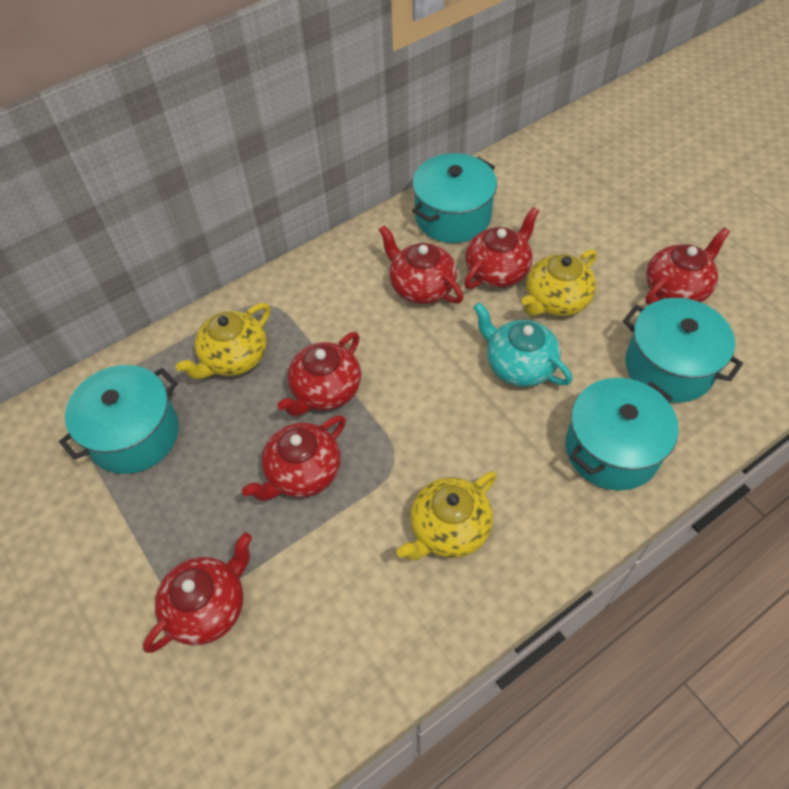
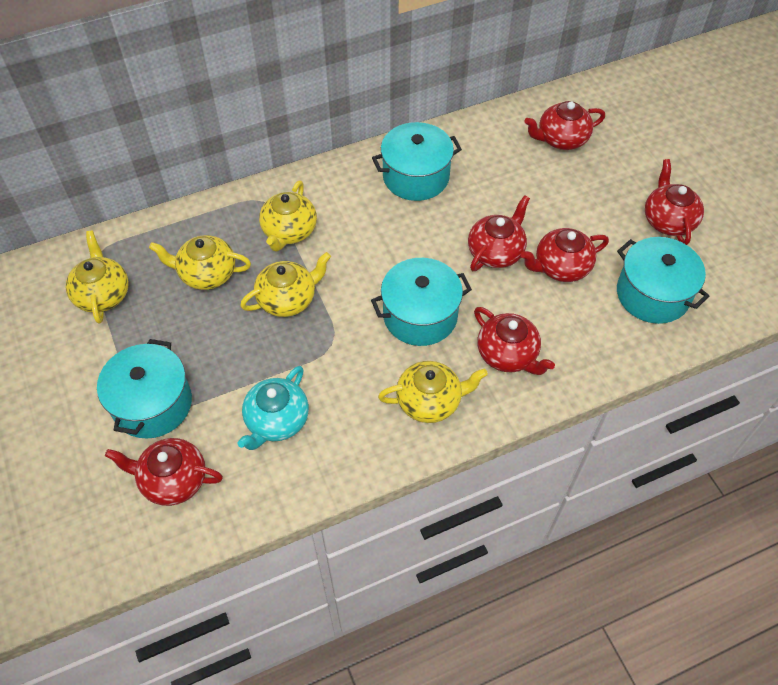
yellow teapot: 3 -> 5

